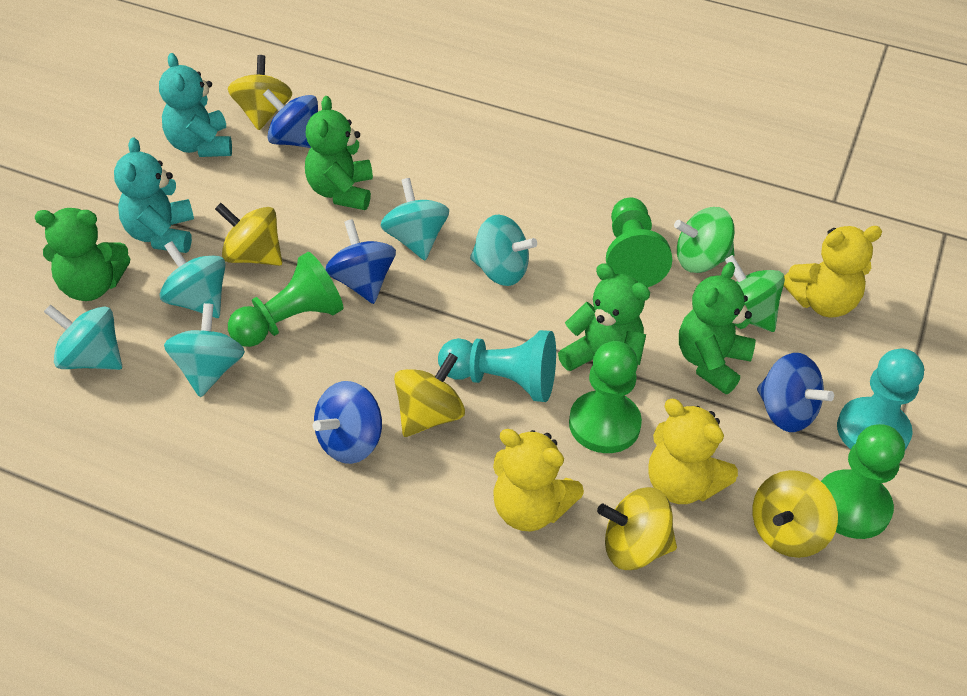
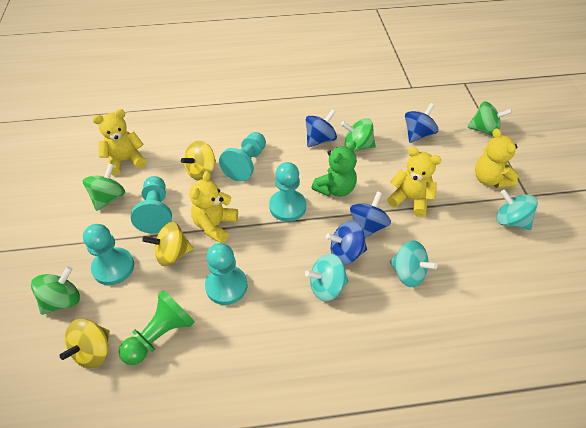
green pawn: 4 -> 1
green spinning top: 2 -> 4
green teddy bear: 4 -> 1
turquoise pawn: 2 -> 5
turquoise spinning top: 5 -> 3
turquoise teddy bear: 2 -> 0
yellow spinning top: 5 -> 3
yellow teddy bear: 3 -> 4

